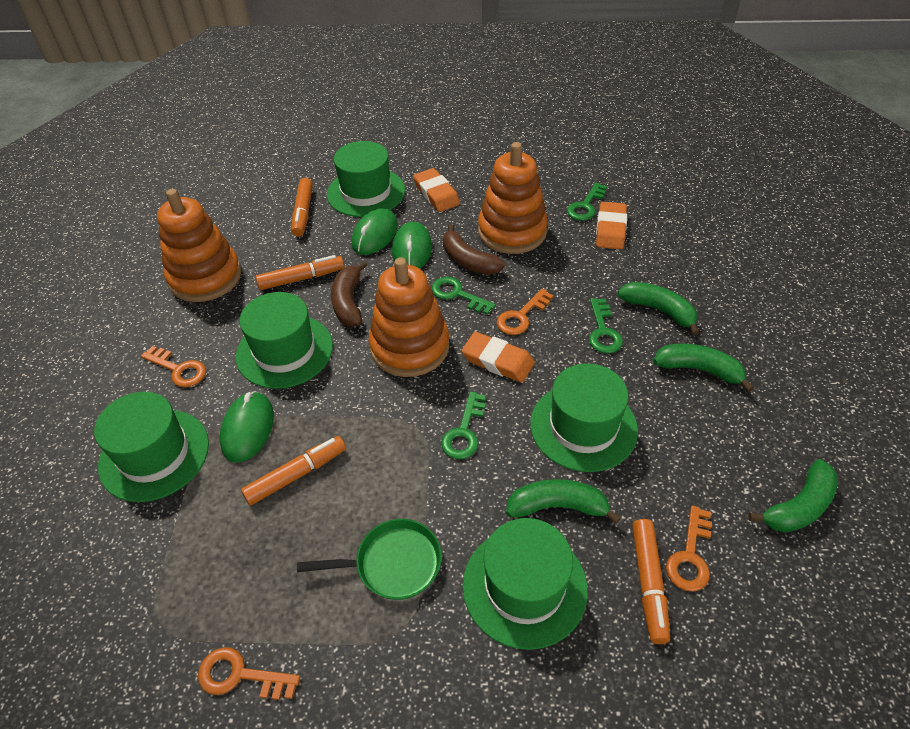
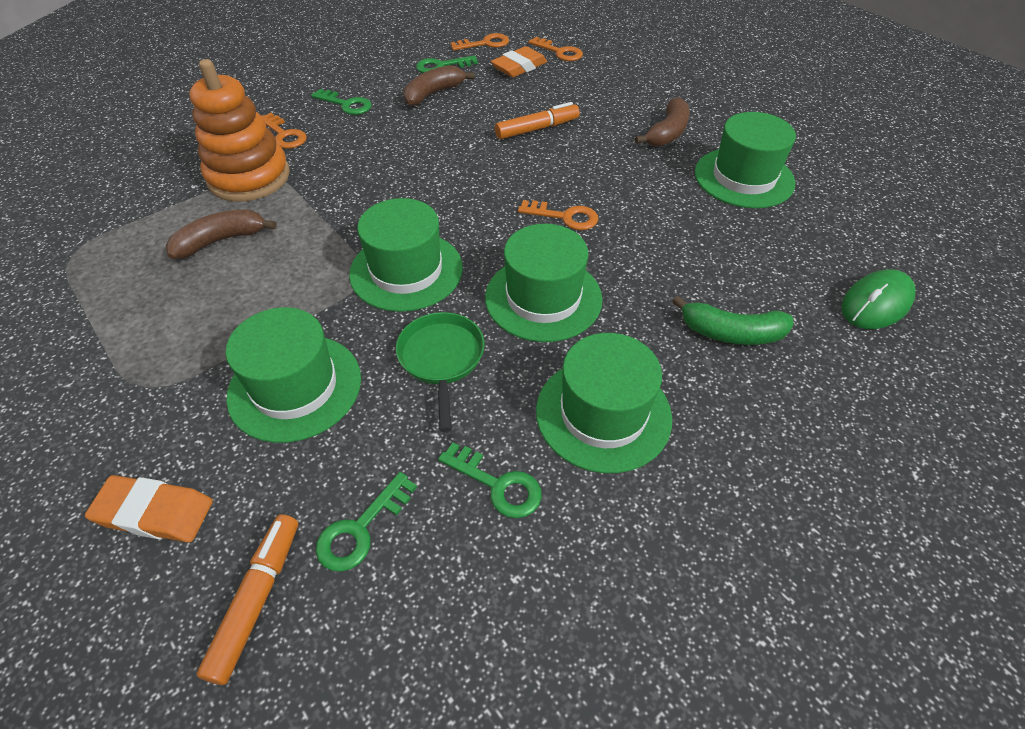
brown banana: 2 -> 3
green banana: 4 -> 1
green mouse: 3 -> 1
orange eraser: 3 -> 2
orange marker: 4 -> 2
orange stacking toy: 3 -> 1

